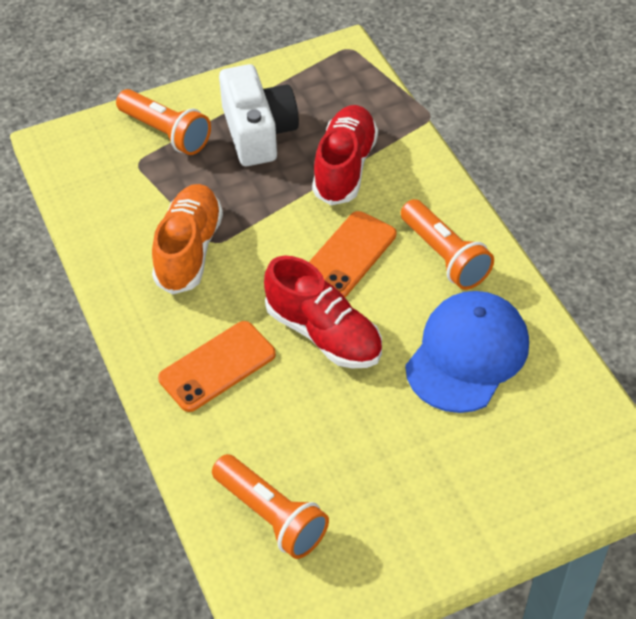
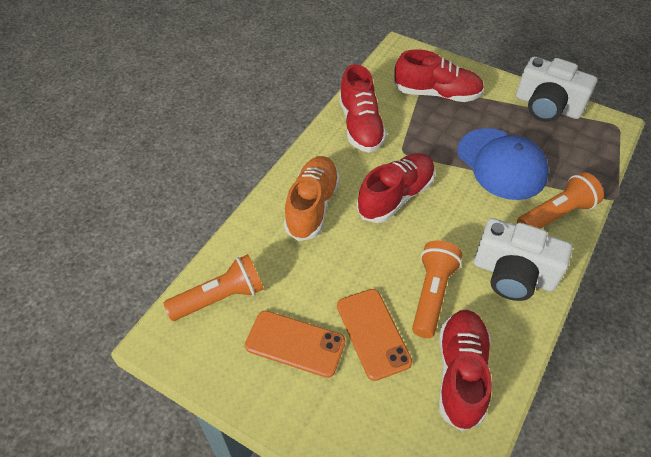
red shoe: 2 -> 4
white camera: 1 -> 2

